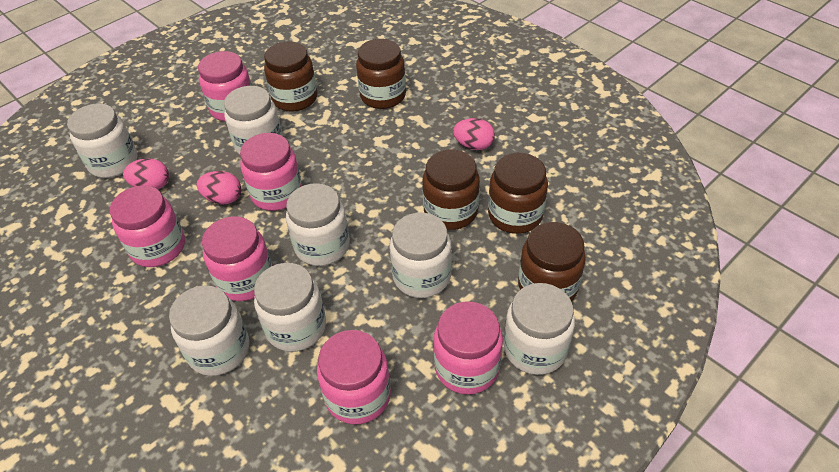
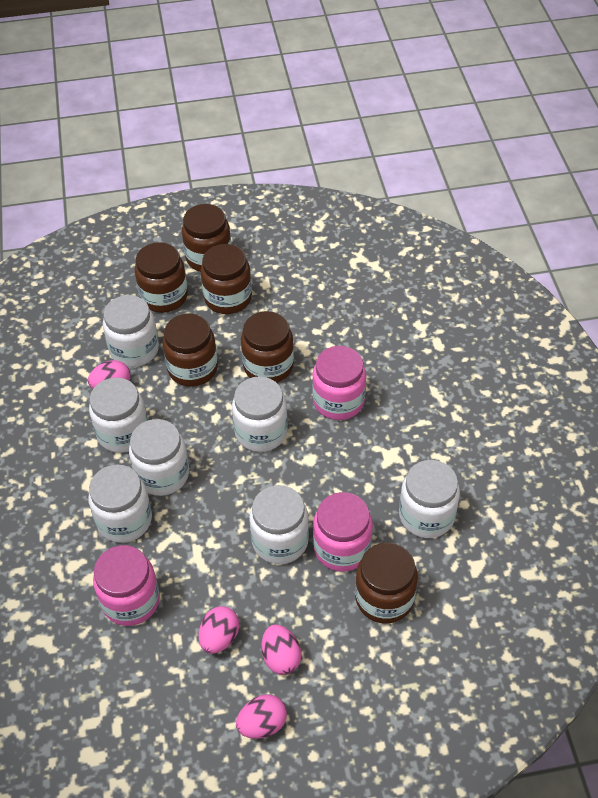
brown jar: 5 -> 6
pink egg: 3 -> 4
pink jar: 6 -> 3

